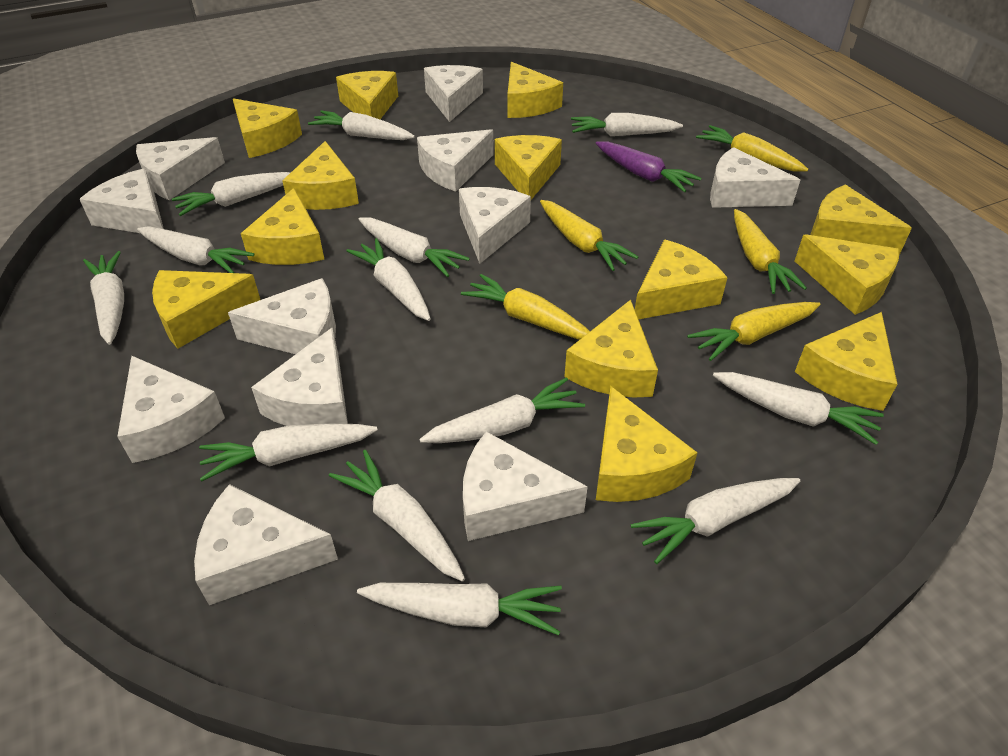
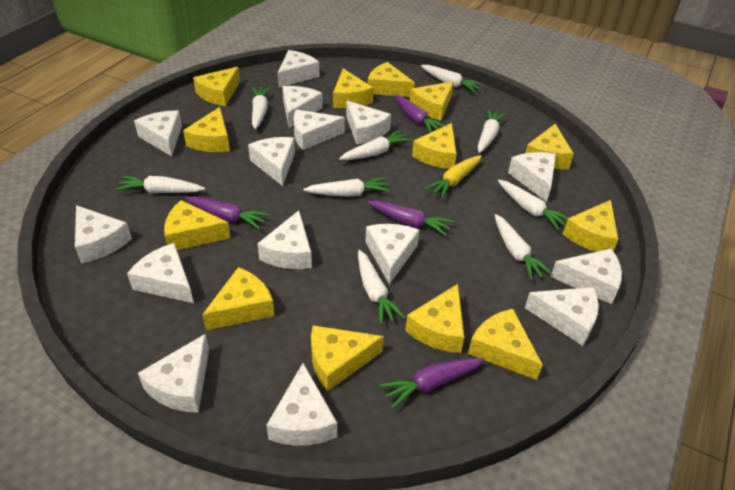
purple carrot: 1 -> 4
white carrot: 13 -> 9
white cheese: 11 -> 15
yellow carrot: 5 -> 1

